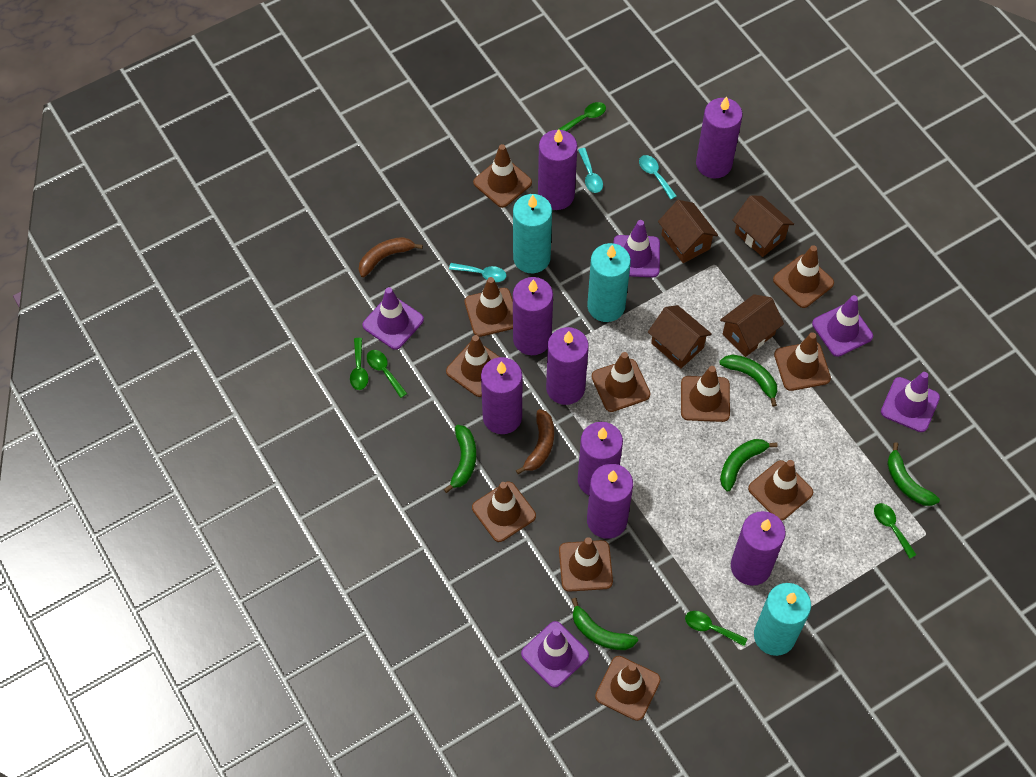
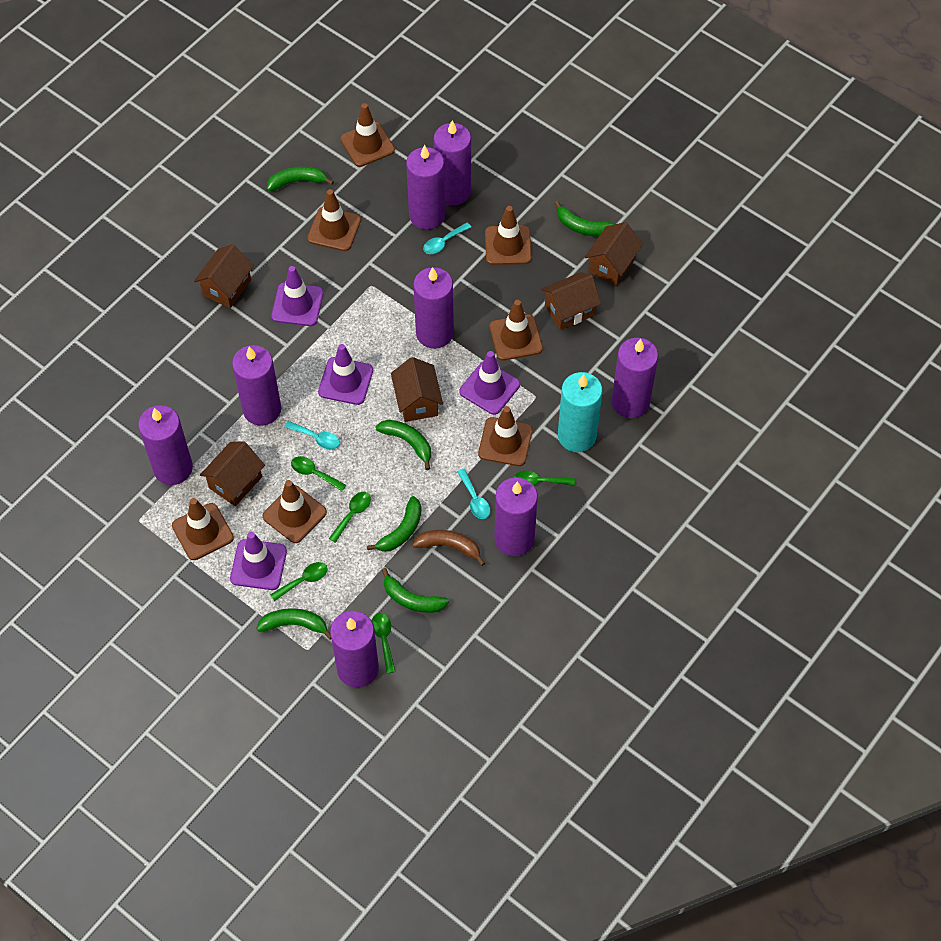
brown banana: 2 -> 1
brown house: 4 -> 5
brown traffic cone: 11 -> 7
green banana: 5 -> 6
purple traffic cone: 5 -> 4
turquoise candle: 3 -> 1

